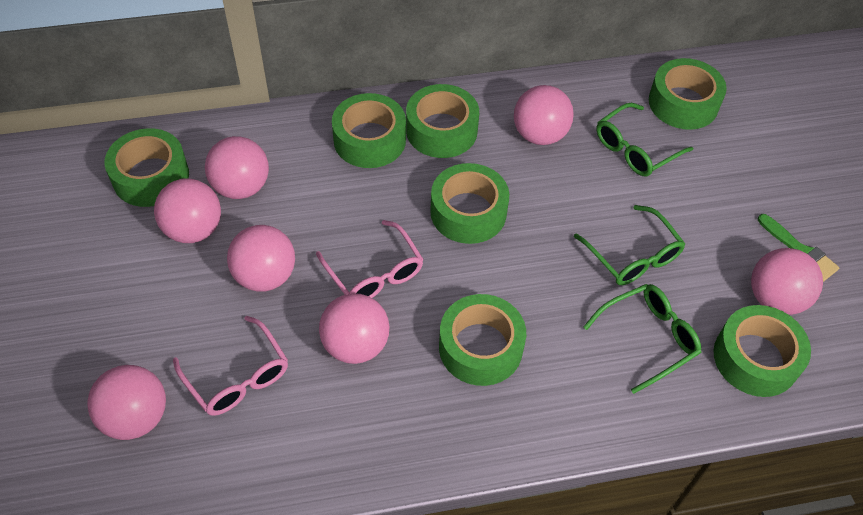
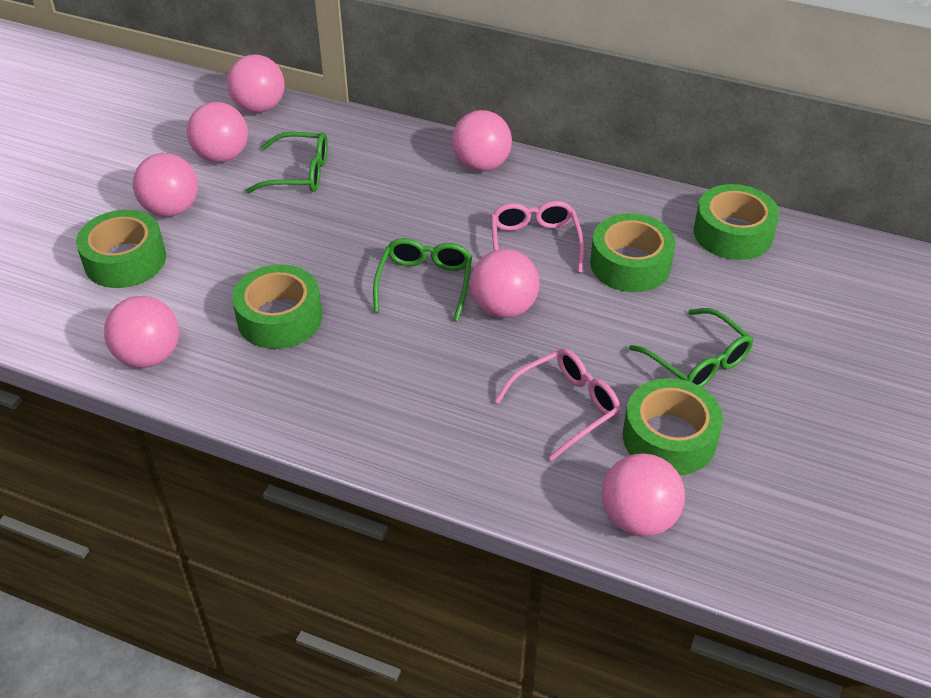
green brush: 1 -> 0
green tape: 7 -> 5

